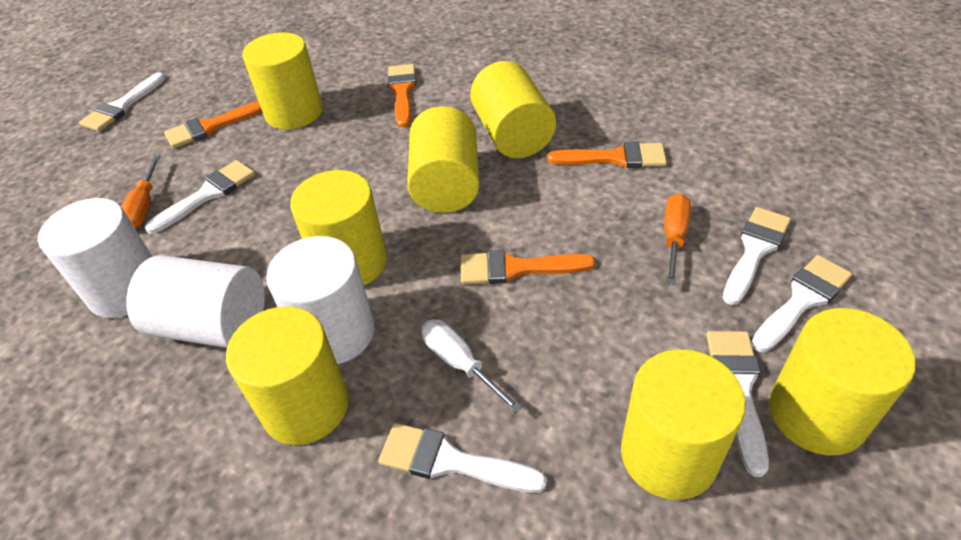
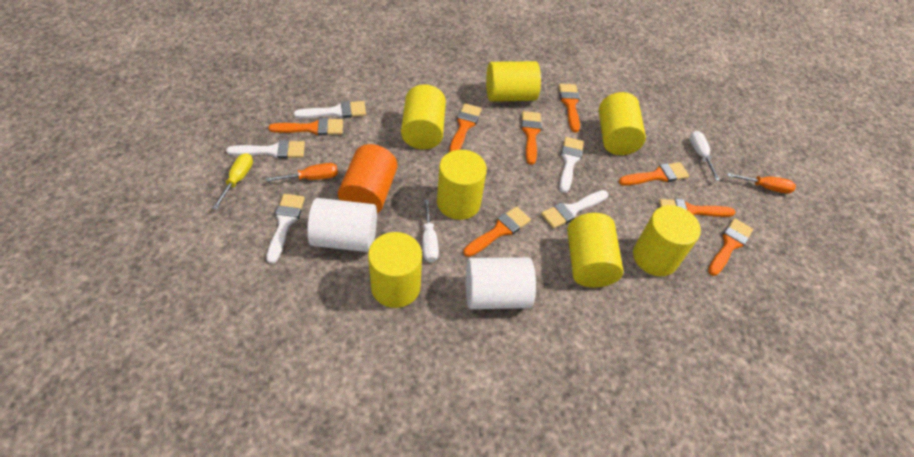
orange brush: 4 -> 8
orange cylinder: 0 -> 1
white brush: 6 -> 5
white cylinder: 3 -> 2
white screwdriver: 1 -> 2
yellow screwdriver: 0 -> 1

